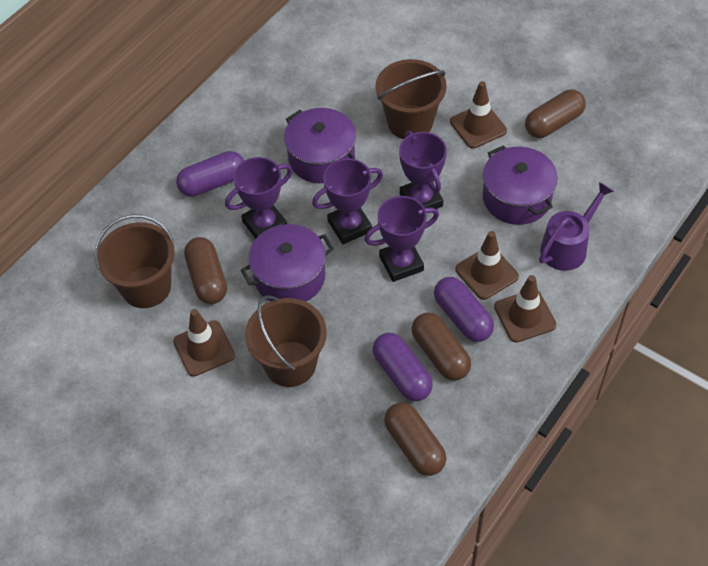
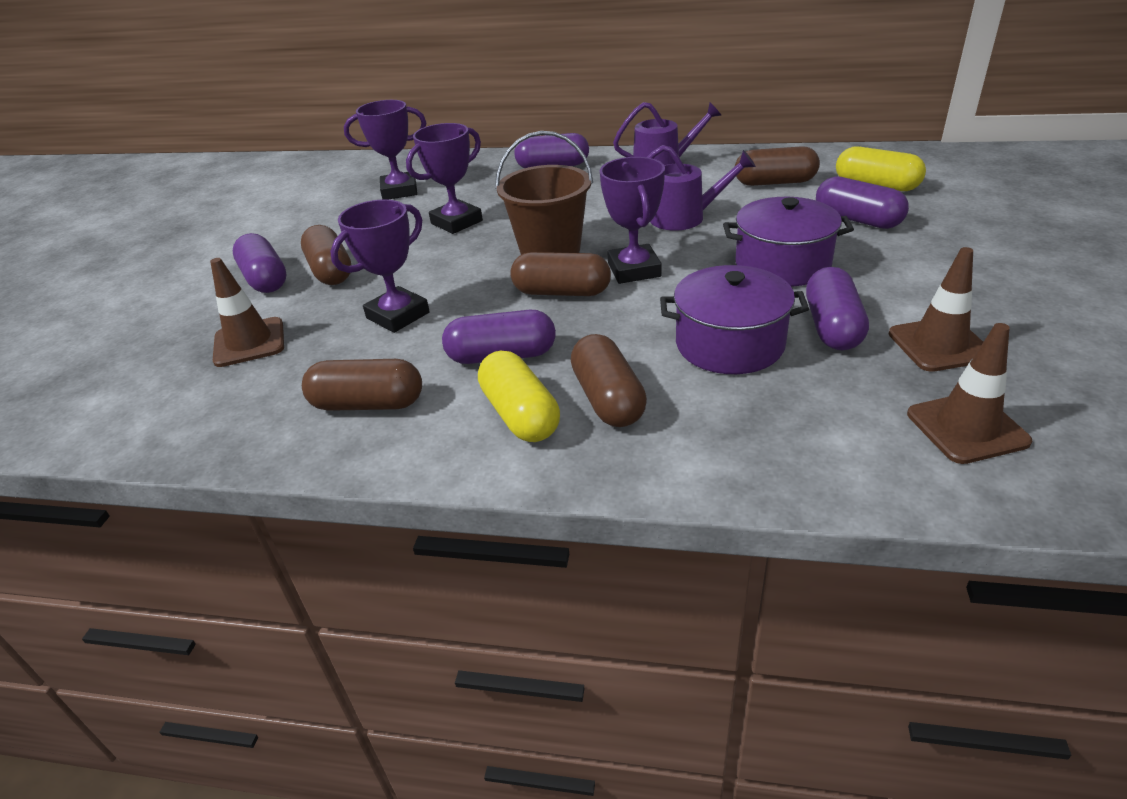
brown bucket: 3 -> 1
brown capsule: 4 -> 5
brown traffic cone: 4 -> 3
purple capsule: 3 -> 5
purple pot: 3 -> 2
purple watering can: 1 -> 2
yellow capsule: 0 -> 2

